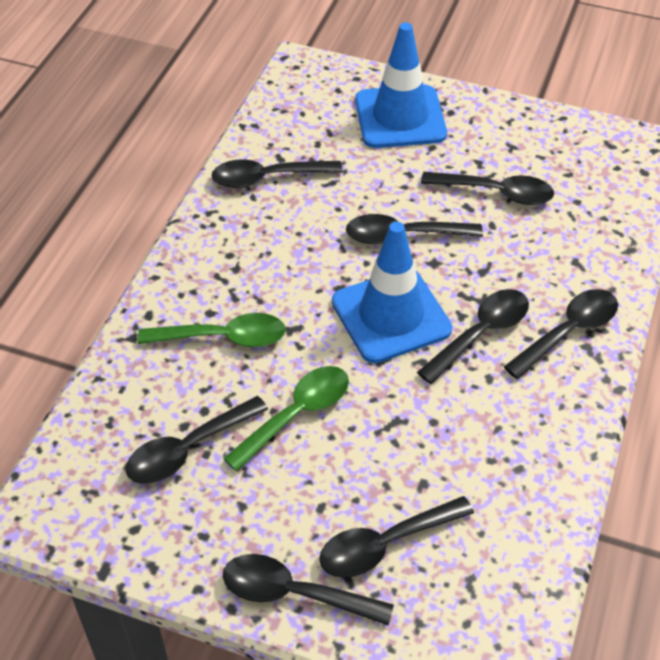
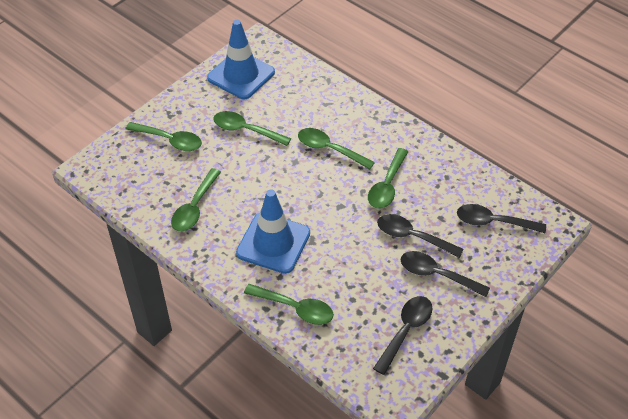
black spoon: 8 -> 4
green spoon: 2 -> 6

